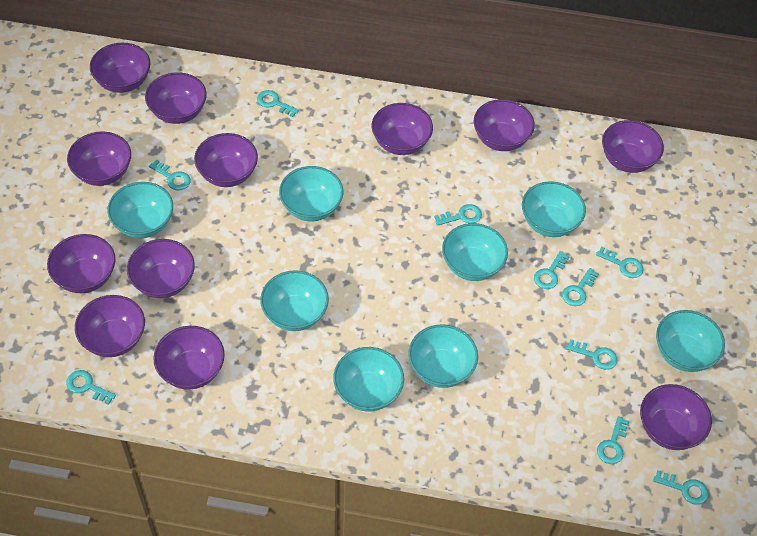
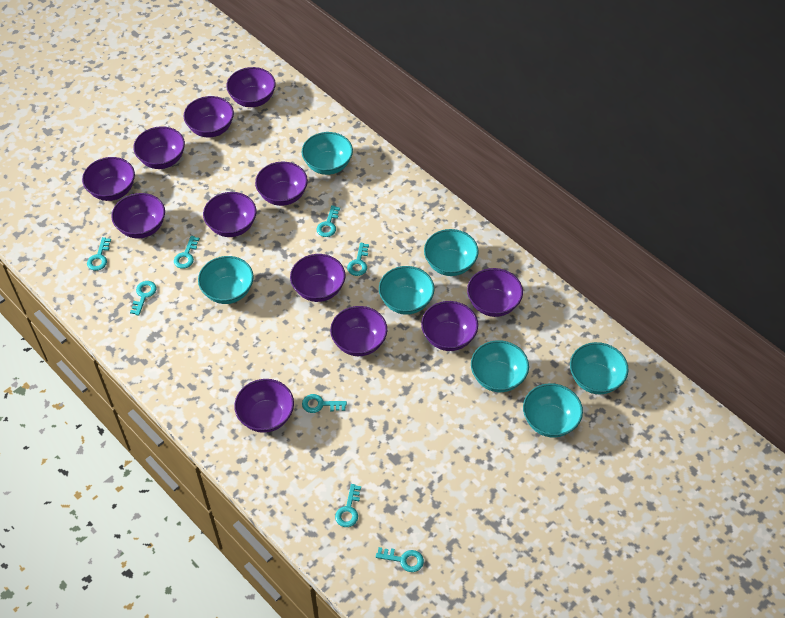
turquoise bowl: 8 -> 7
turquoise key: 10 -> 8

